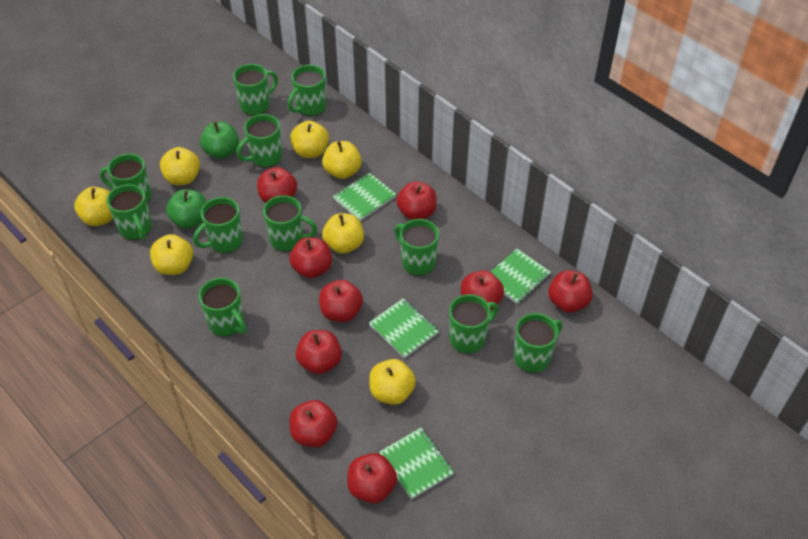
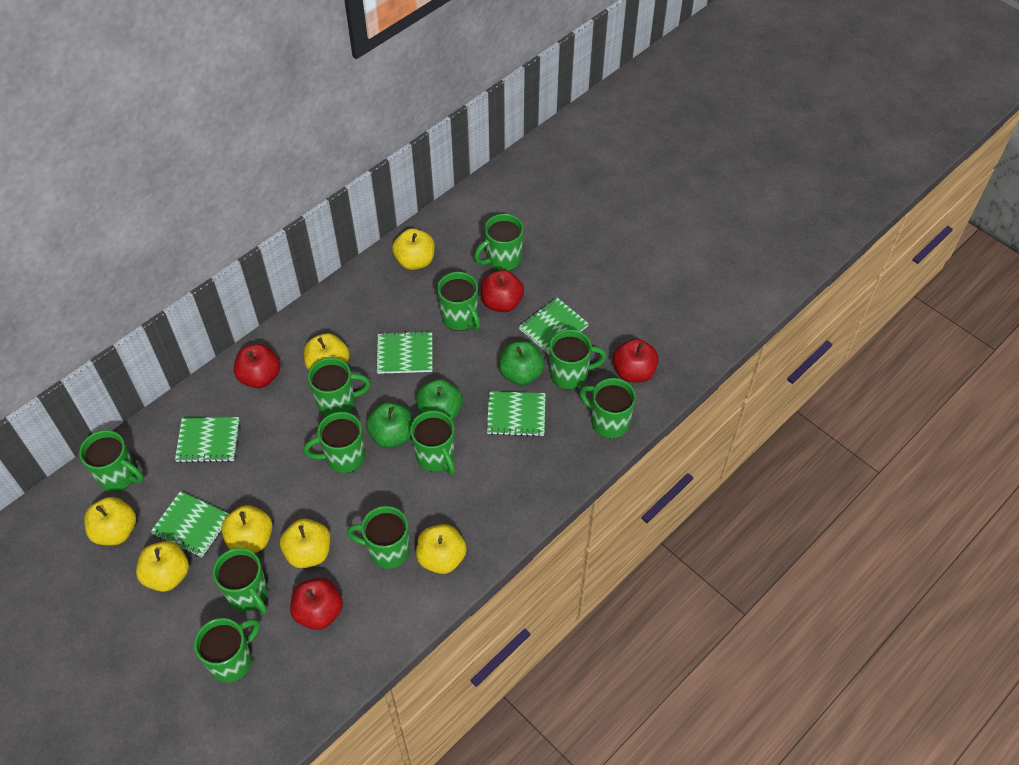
green apple: 2 -> 3
green notebook: 4 -> 5
red apple: 9 -> 4

